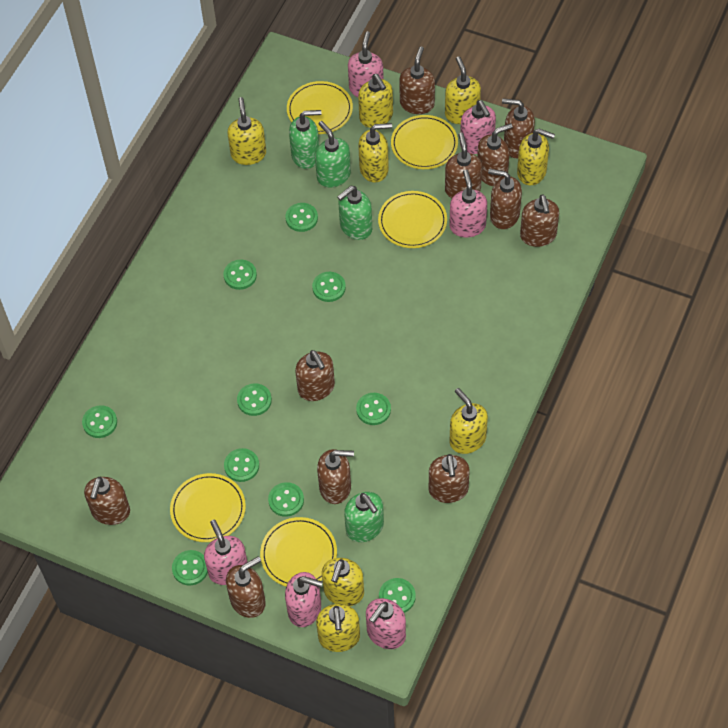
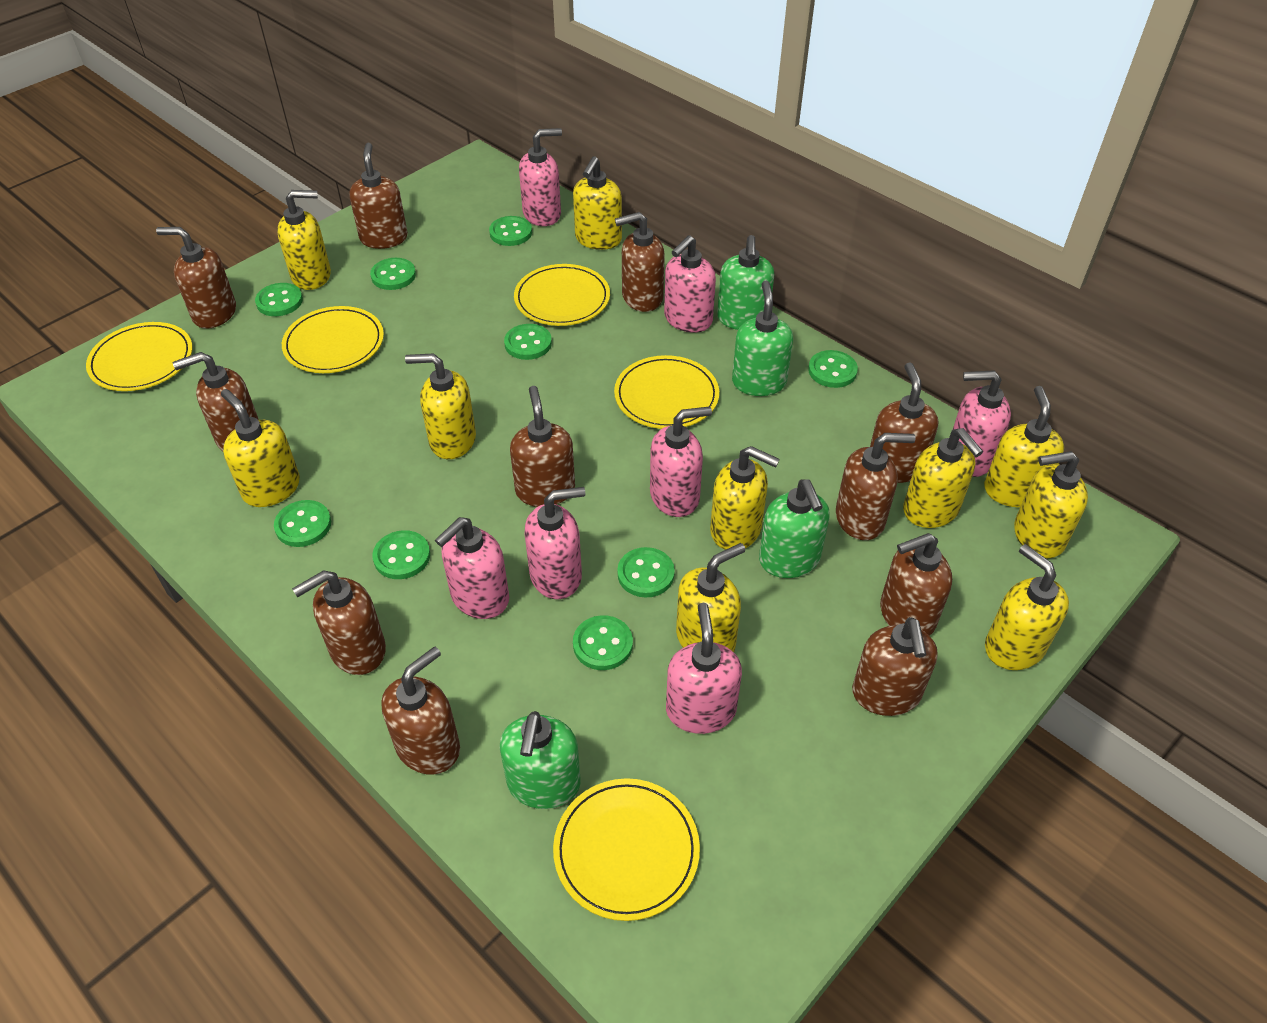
green button: 10 -> 9
pink soap dispenser: 6 -> 7
yellow soap dispenser: 8 -> 10

